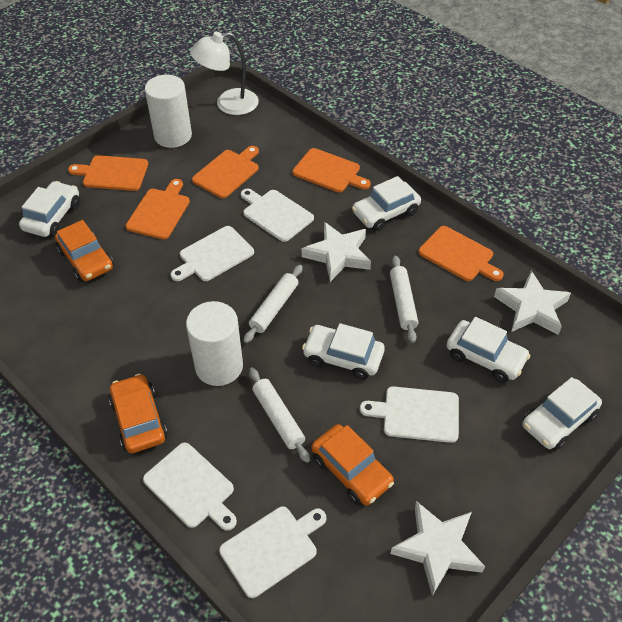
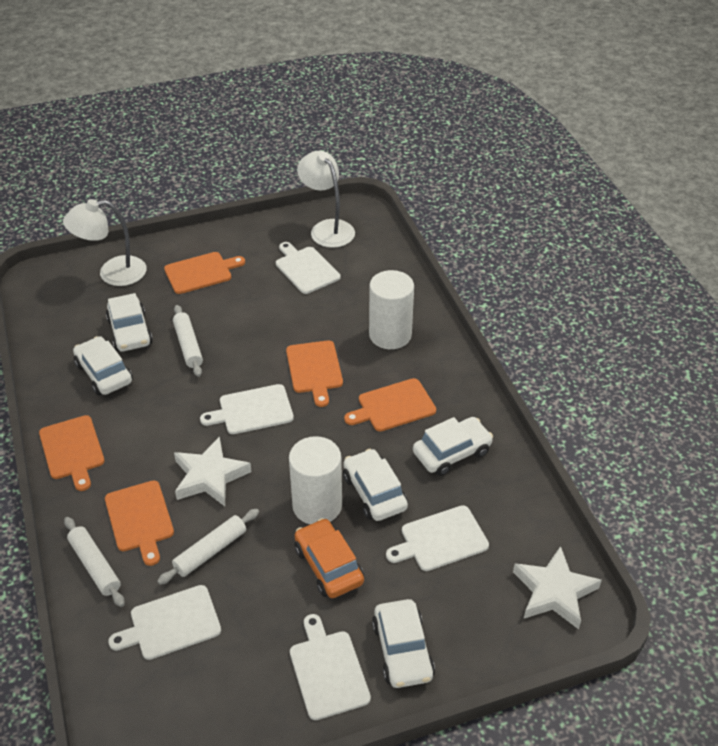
orange car: 3 -> 1
white lamp: 1 -> 2
white star: 3 -> 2

